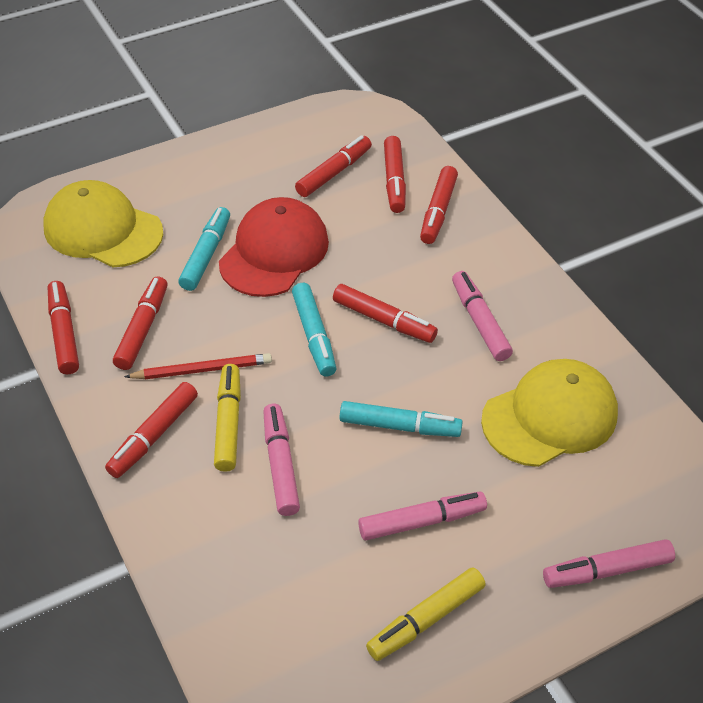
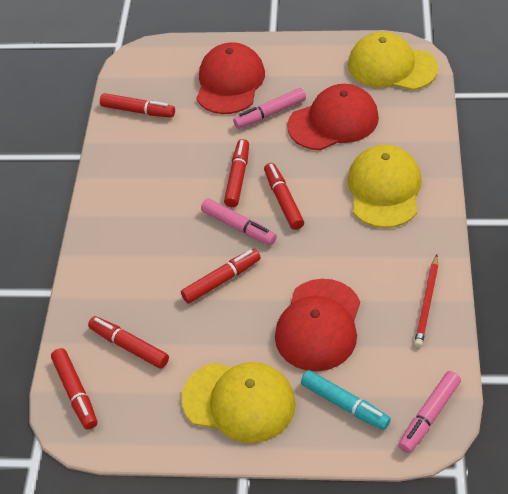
pink marker: 4 -> 3
red cap: 1 -> 3
red marker: 7 -> 6
turquoise marker: 3 -> 1
yellow cap: 2 -> 3
yellow marker: 2 -> 0

